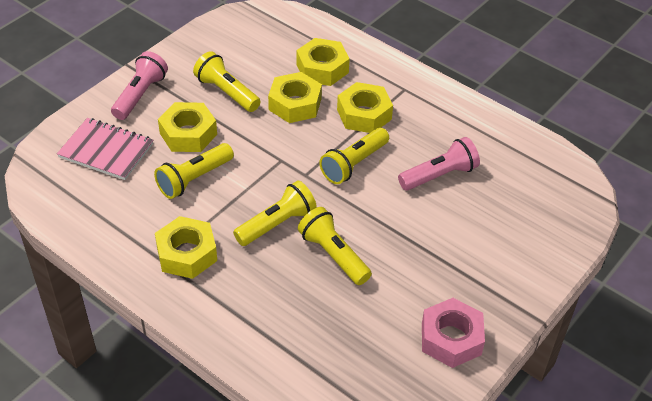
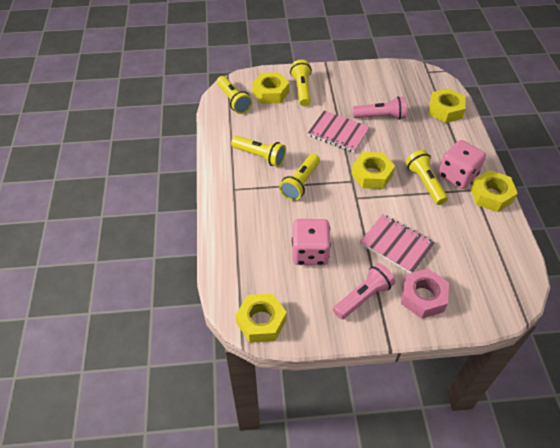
pink dice: 0 -> 2
pink notebook: 1 -> 2

